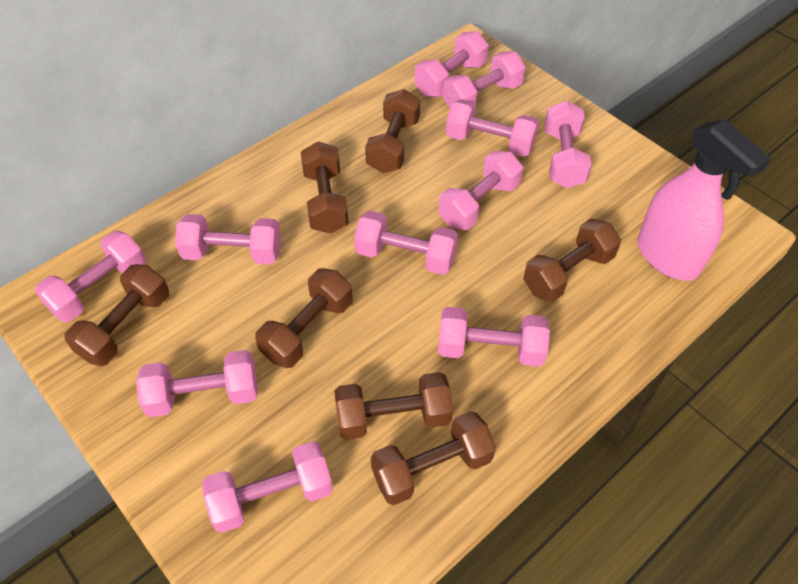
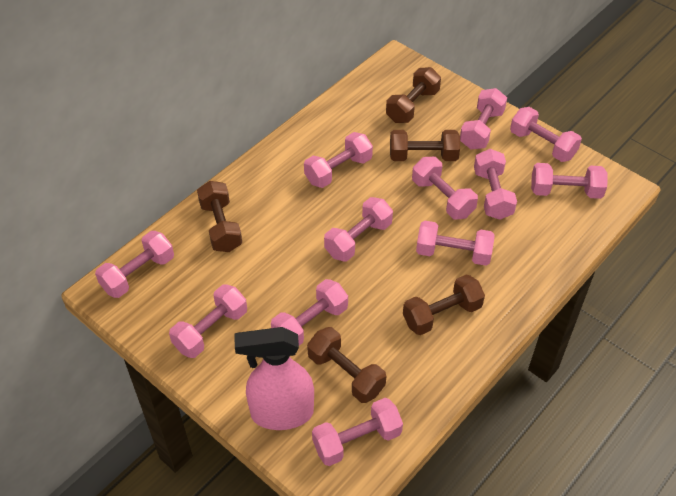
brown dumbbell: 7 -> 5
pink dumbbell: 11 -> 12

